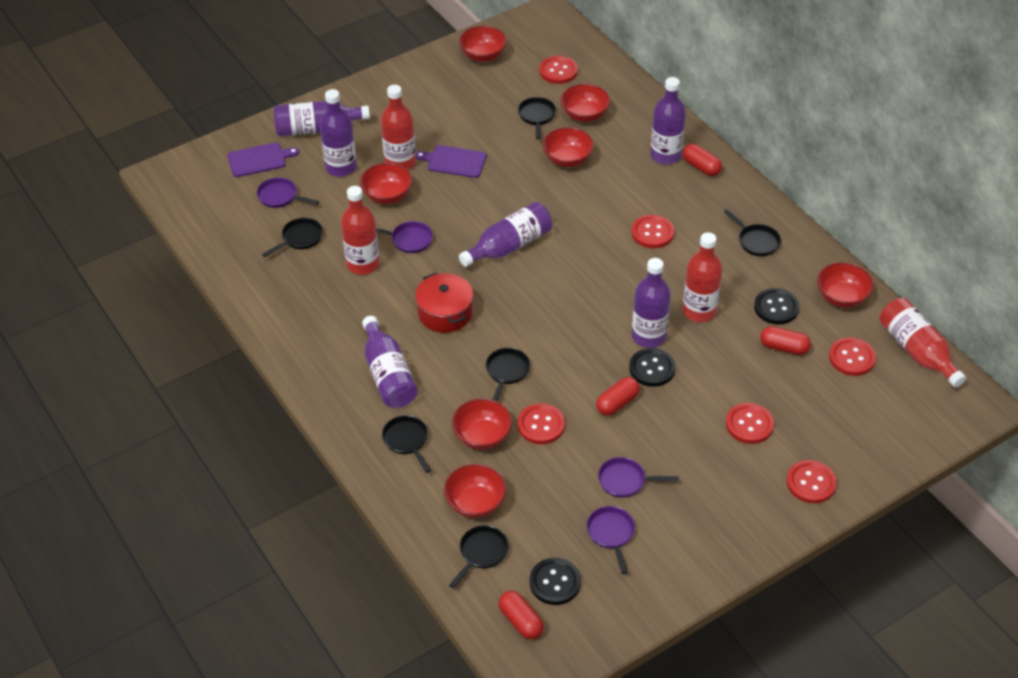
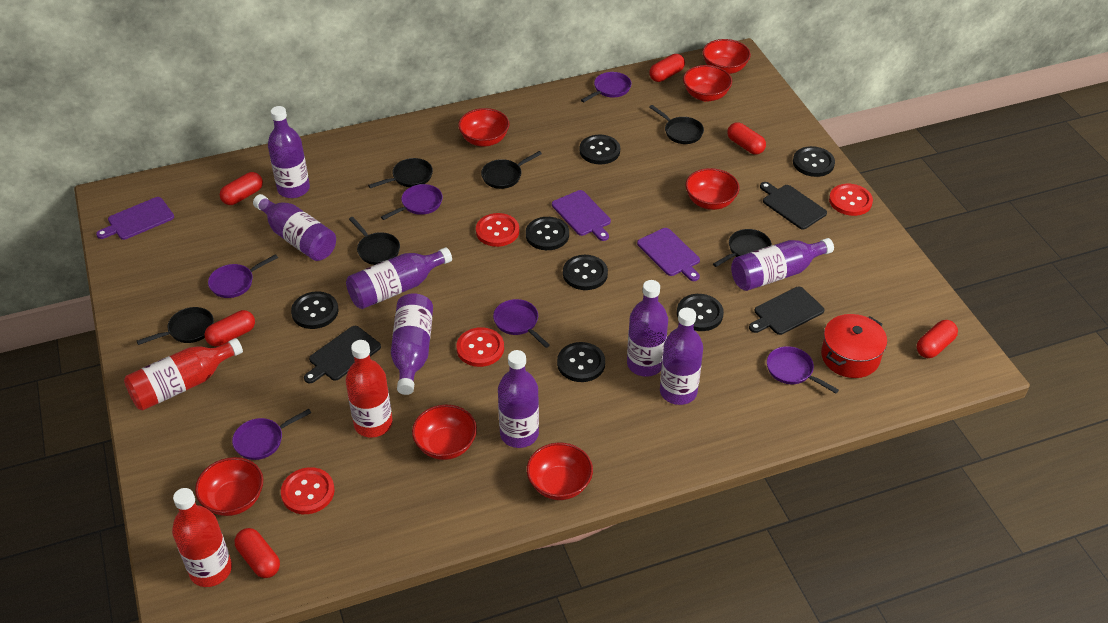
black button: 3 -> 7
black cutting board: 0 -> 3
purple bottle: 6 -> 8
purple cutting board: 2 -> 3
purple pan: 4 -> 6
red bottle: 4 -> 3
red button: 6 -> 4
red capsule: 4 -> 6

